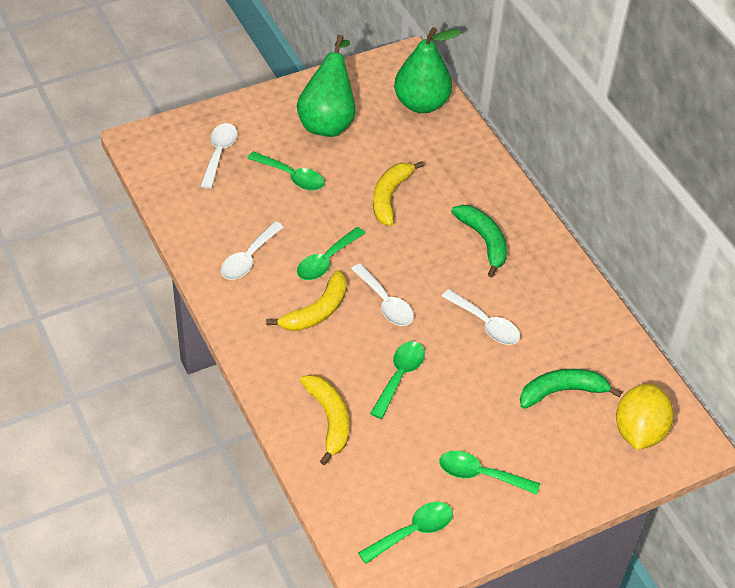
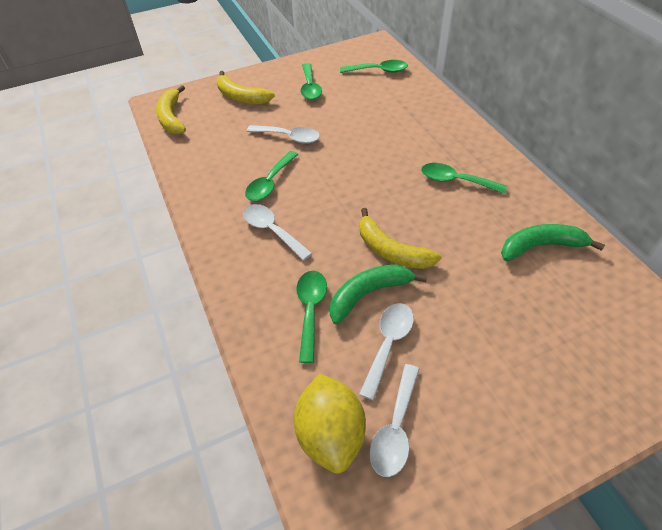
green pear: 2 -> 0

